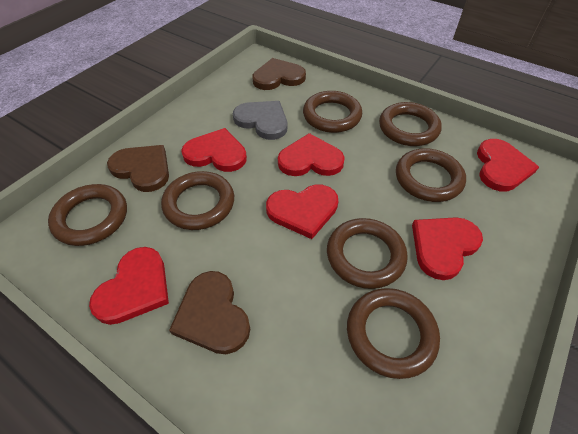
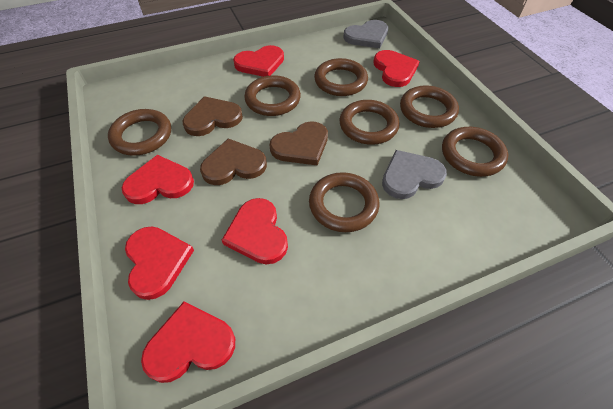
grey heart: 1 -> 2

